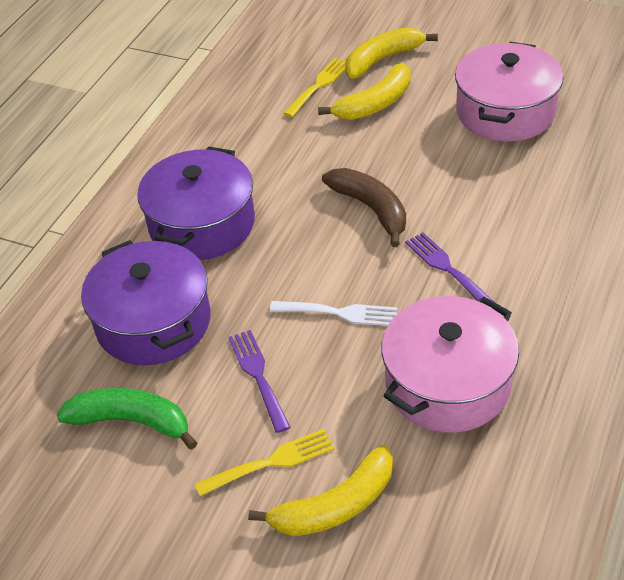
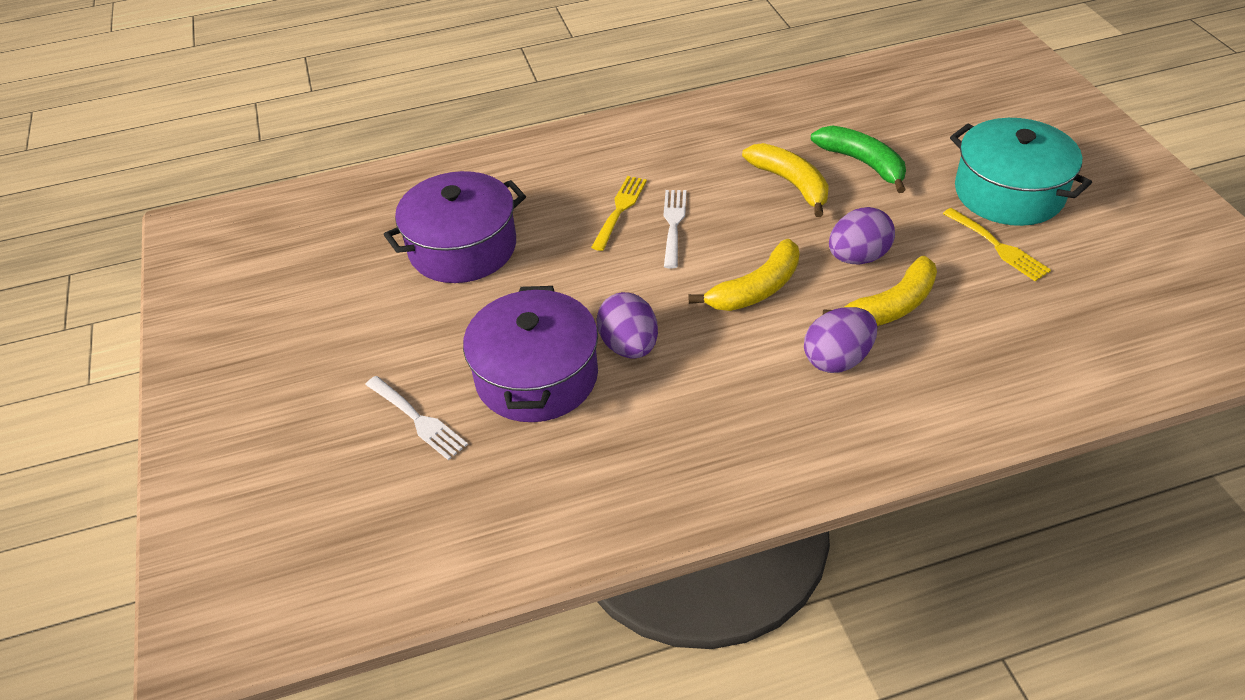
brown banana: 1 -> 0
pink pot: 2 -> 0
purple egg: 0 -> 3
purple fork: 2 -> 0
turquoise pot: 0 -> 1
white fork: 1 -> 2

